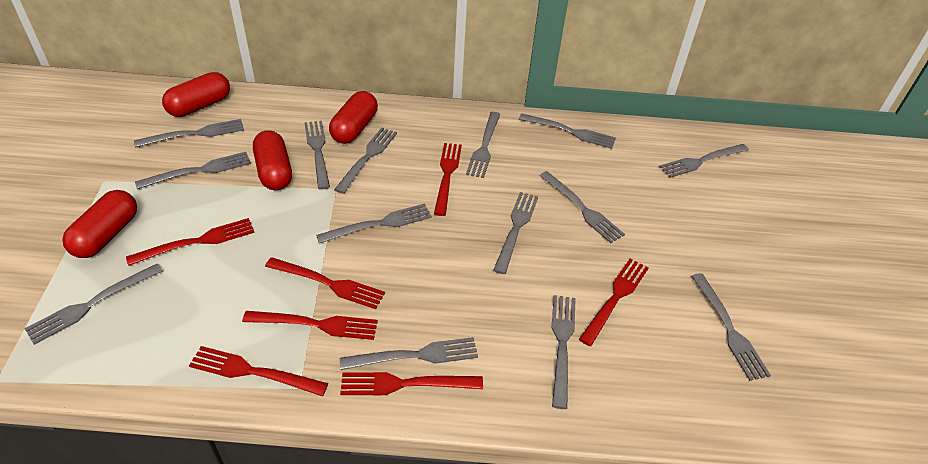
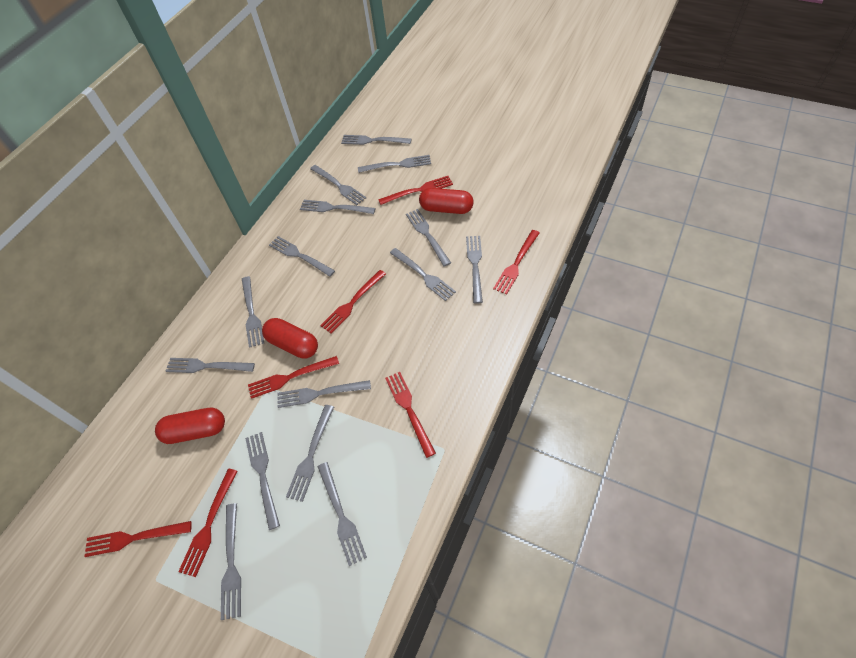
grey fork: 14 -> 15
red capsule: 4 -> 3

